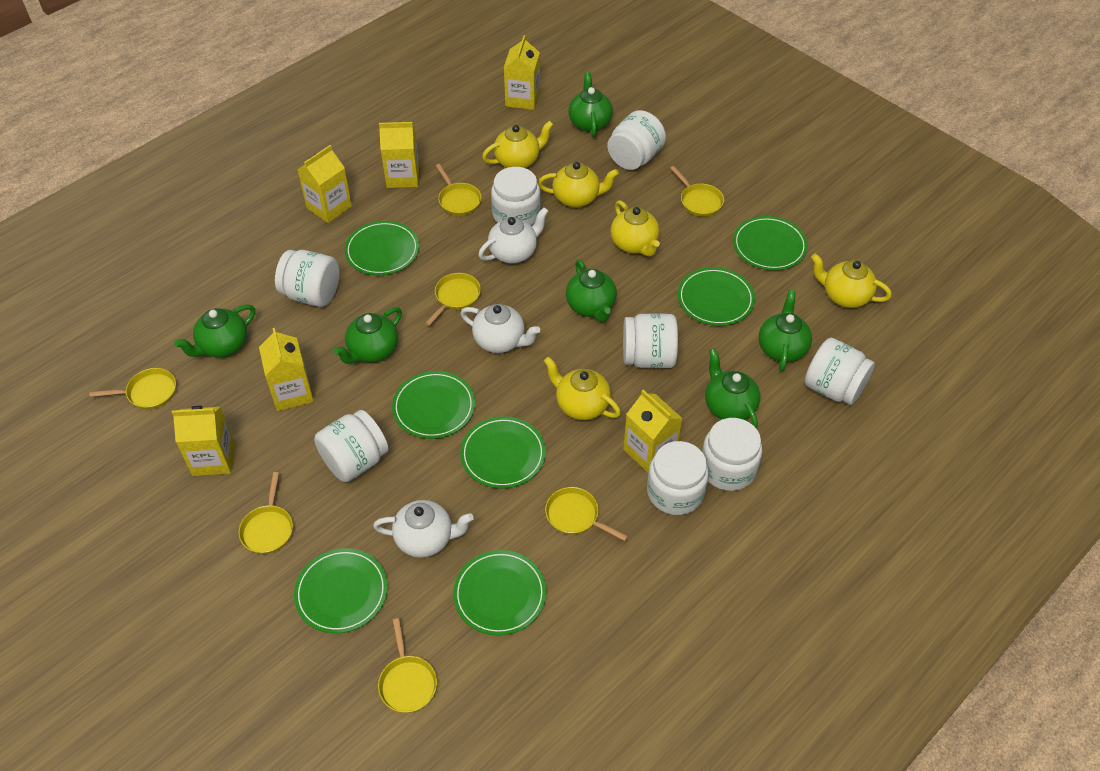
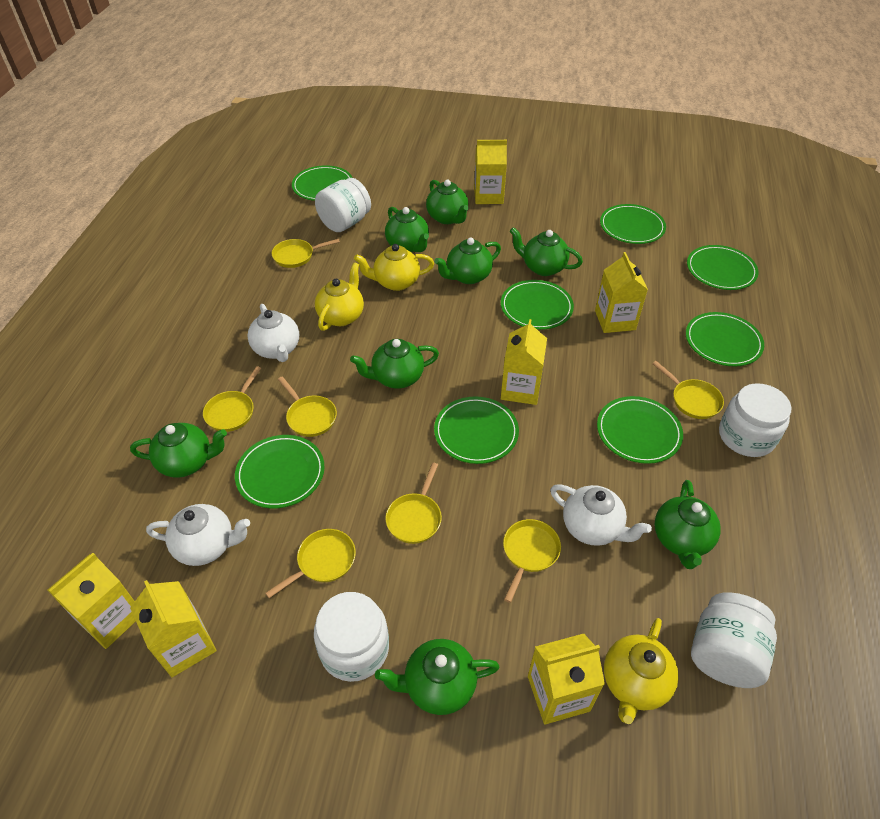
green plate: 7 -> 8
green teapot: 6 -> 8
white jar: 8 -> 4
yellow teapot: 5 -> 3

